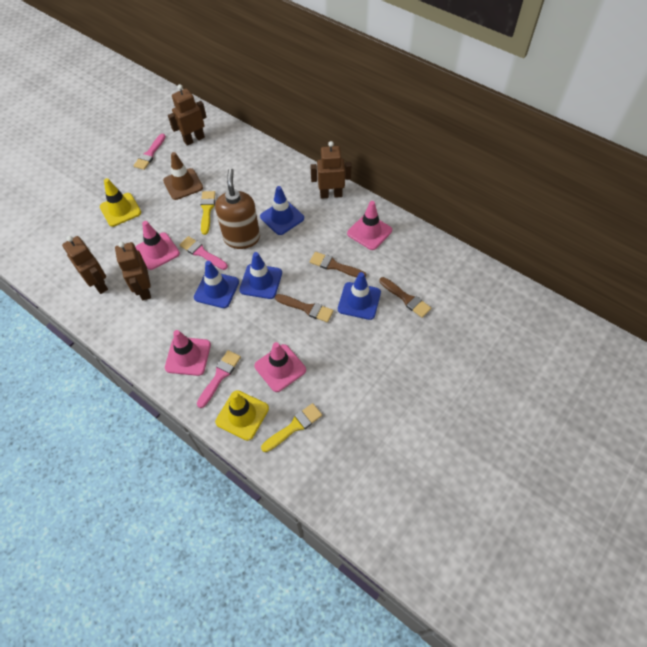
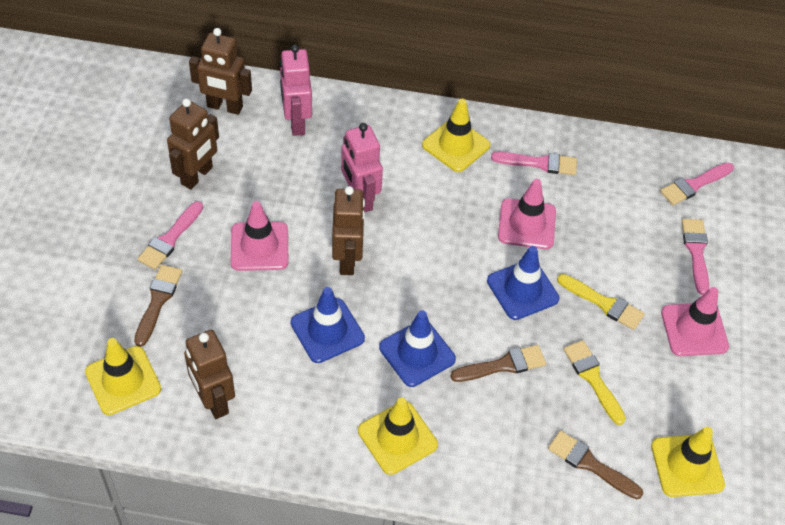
blue traffic cone: 4 -> 3
brown soap dispenser: 1 -> 0
brown traffic cone: 1 -> 0
pink brush: 3 -> 4
pink robot: 0 -> 2
pink traffic cone: 4 -> 3
yellow traffic cone: 2 -> 4

